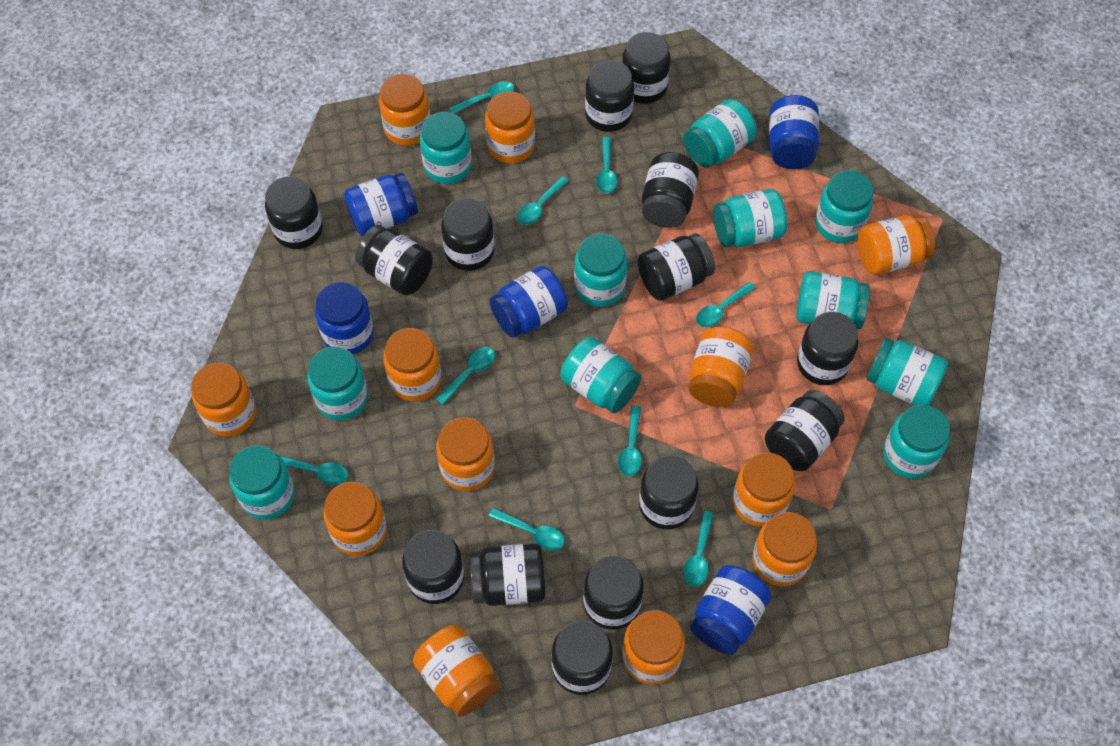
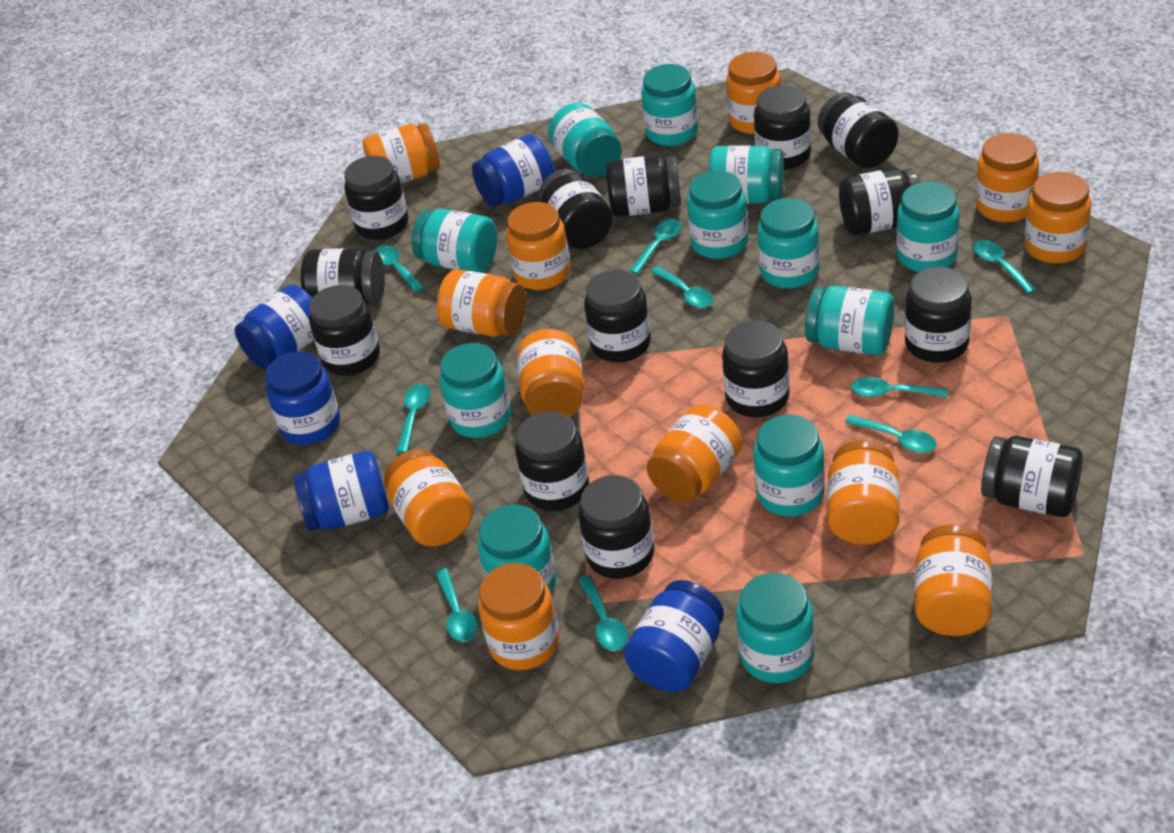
turquoise jar: 11 -> 12

